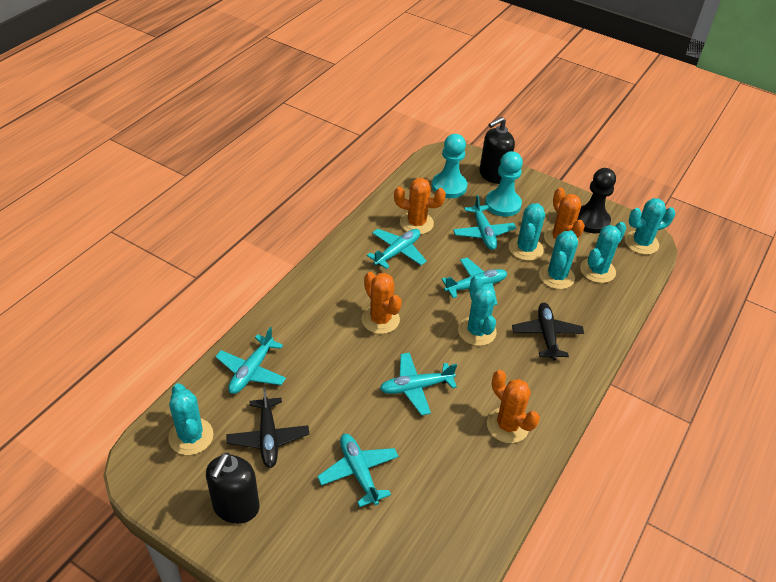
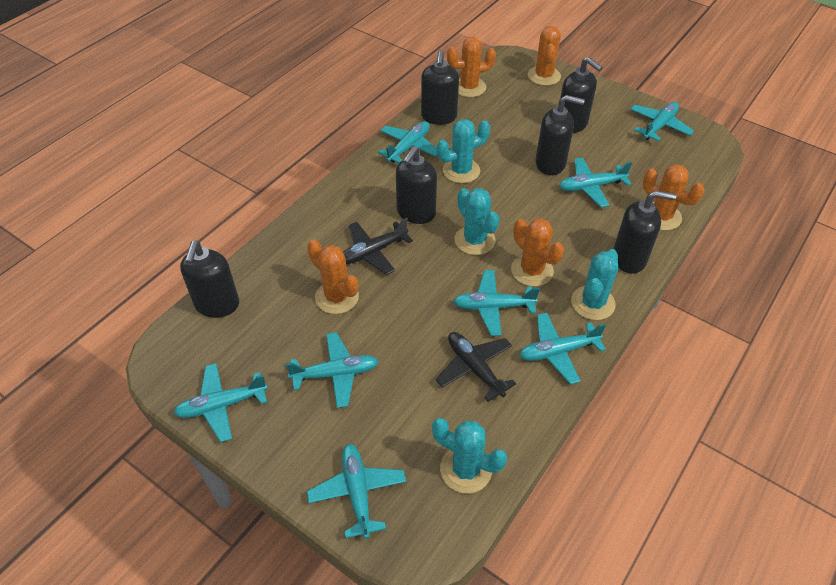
black pawn: 1 -> 0
black soap dispenser: 2 -> 6
orange cactus: 4 -> 5
turquoise cactus: 6 -> 4
turquoise pawn: 2 -> 0
turquoise plane: 6 -> 8

